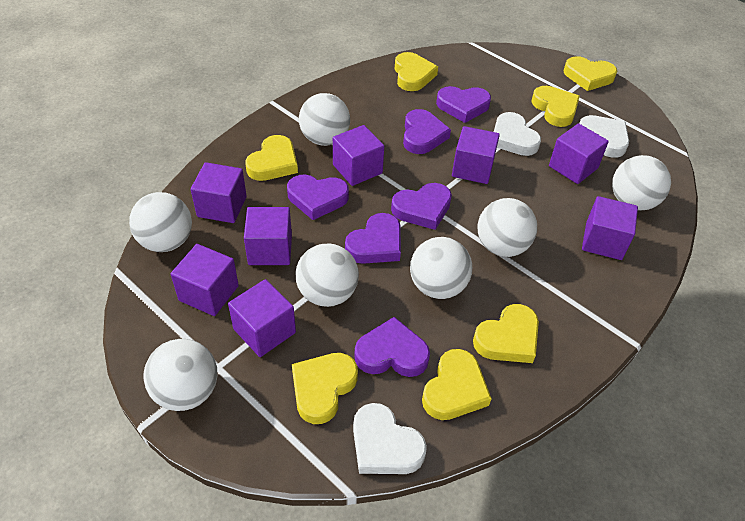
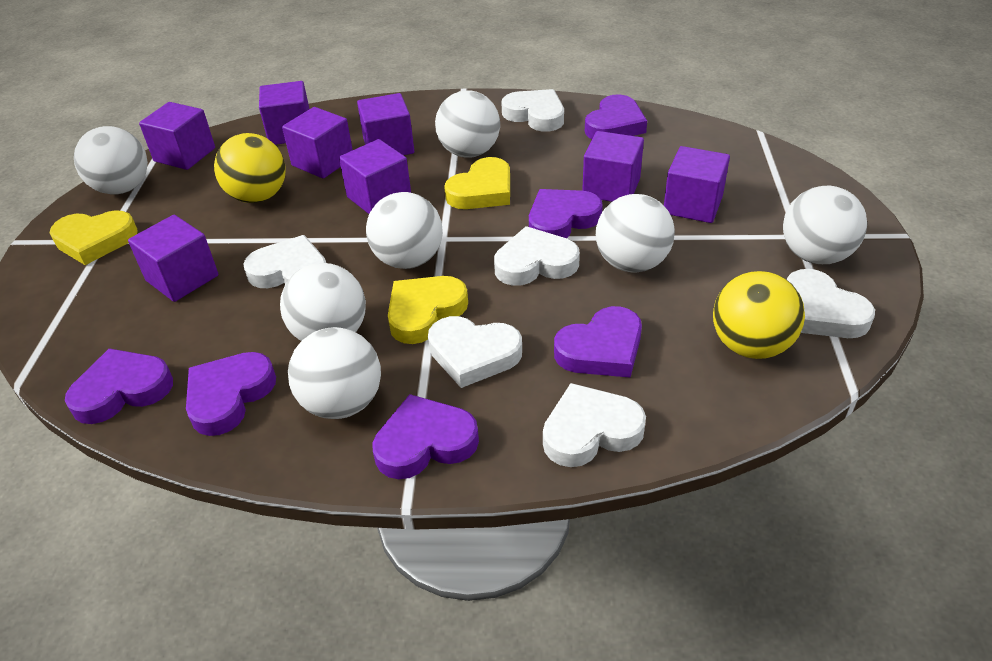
white heart: 3 -> 6
yellow ball: 0 -> 2
yellow heart: 7 -> 3

